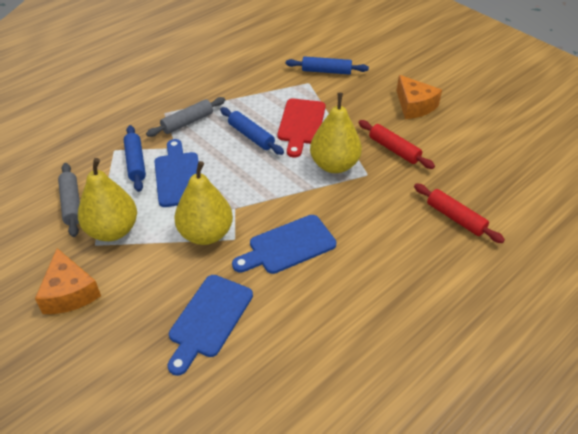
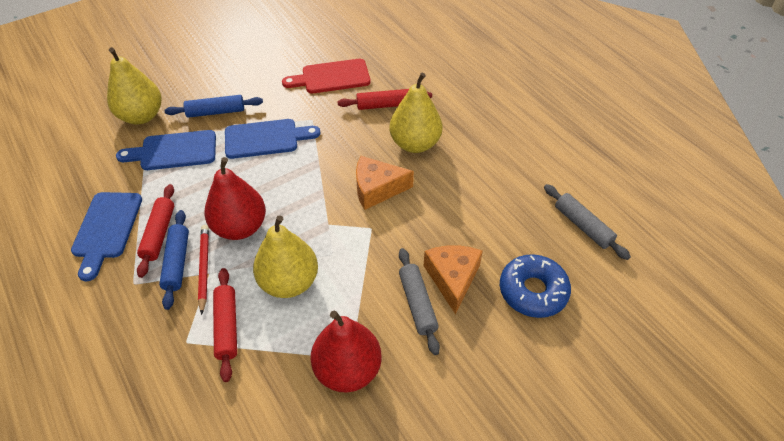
blue donut: 0 -> 1
blue rolling pin: 3 -> 2
red pear: 0 -> 2
red pencil: 0 -> 1
red rolling pin: 2 -> 3

